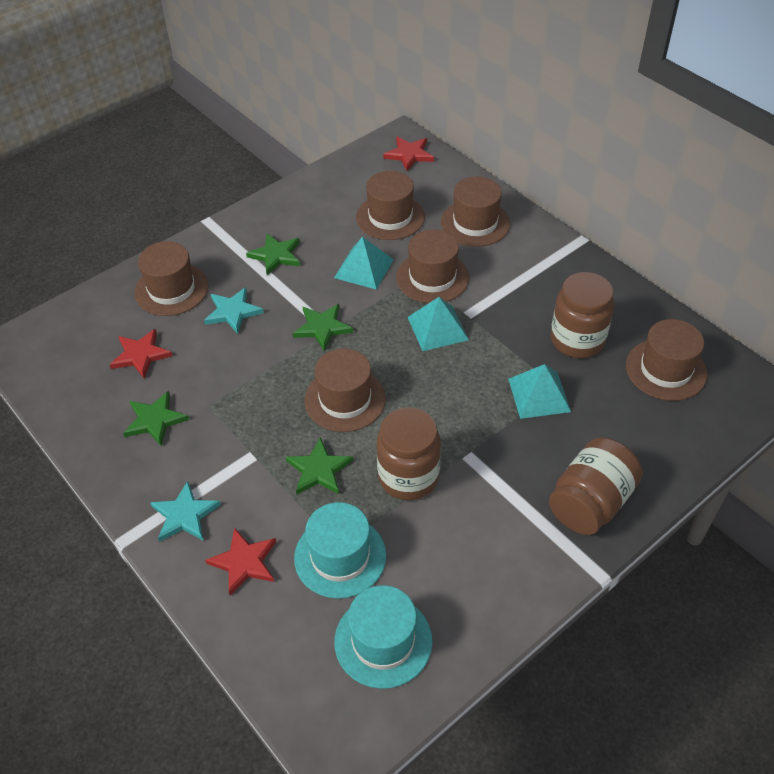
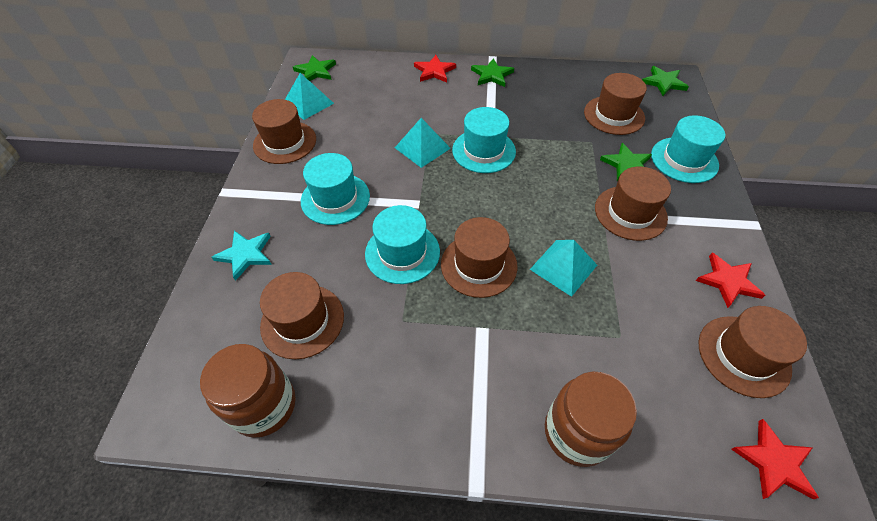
brown jar: 3 -> 2
turquoise hat: 2 -> 4
turquoise star: 2 -> 1

